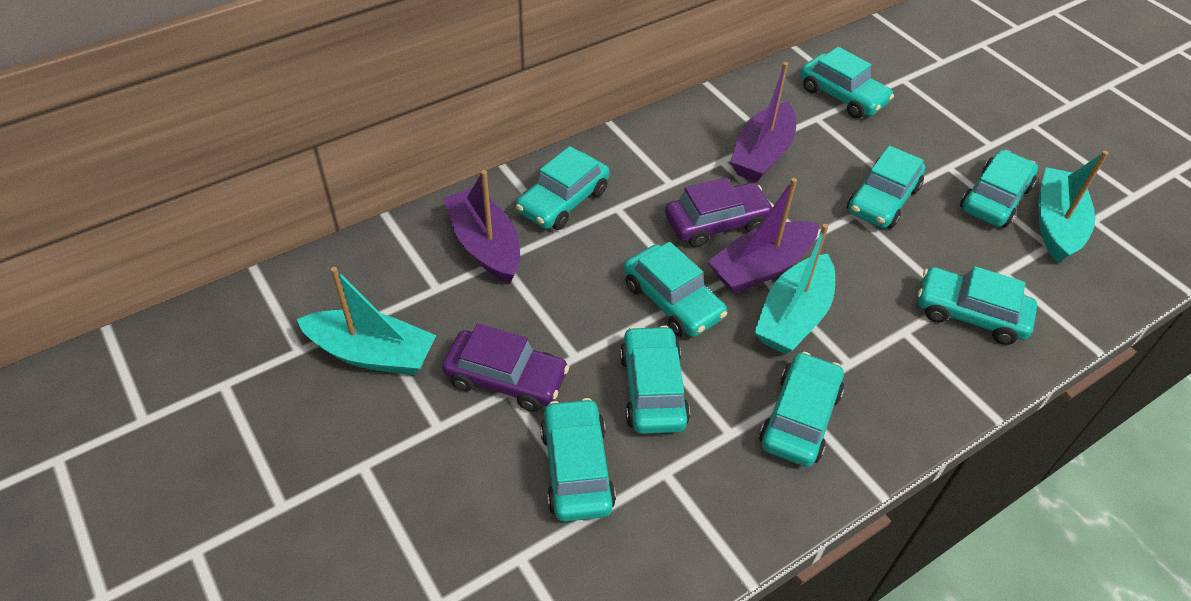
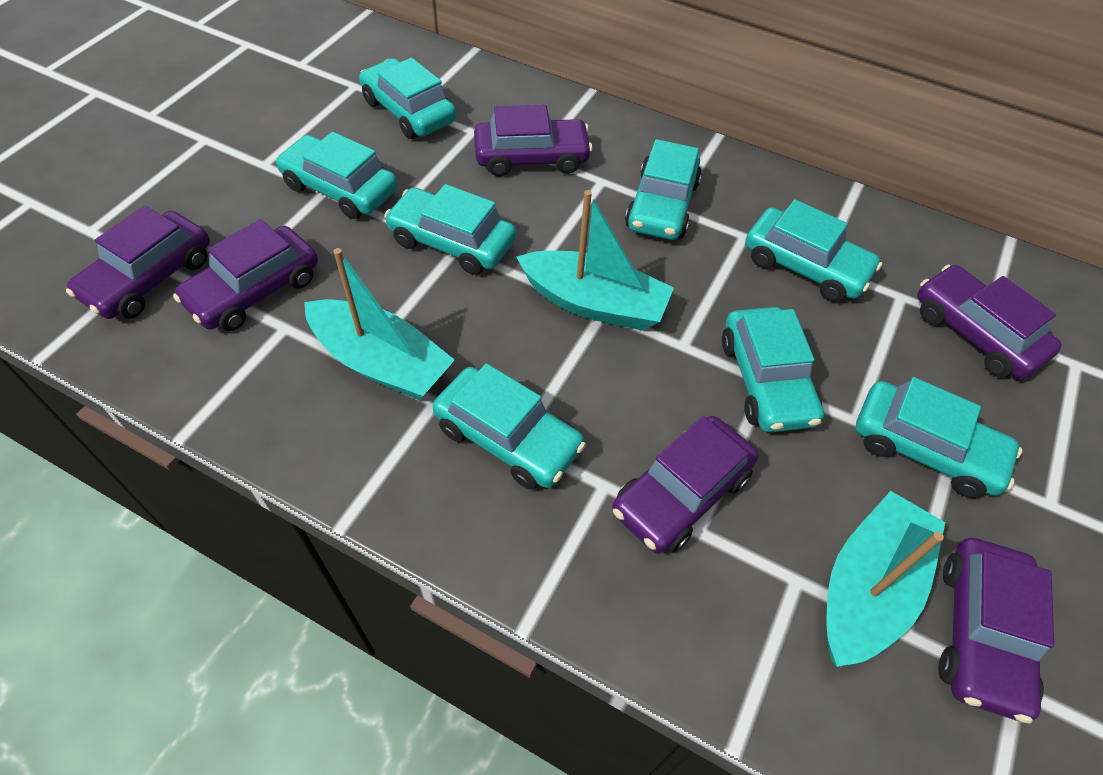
purple boat: 3 -> 0
purple car: 2 -> 6
turquoise car: 9 -> 8

